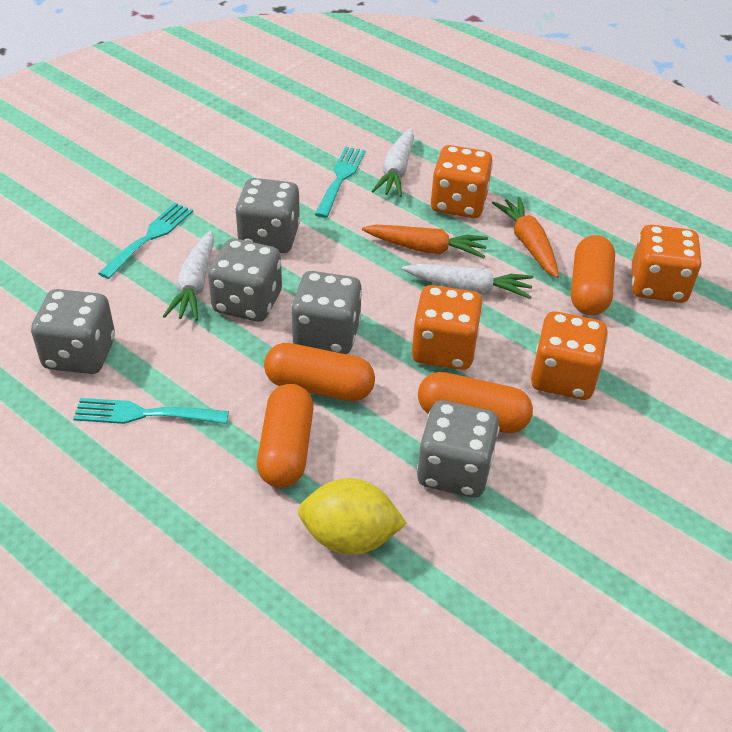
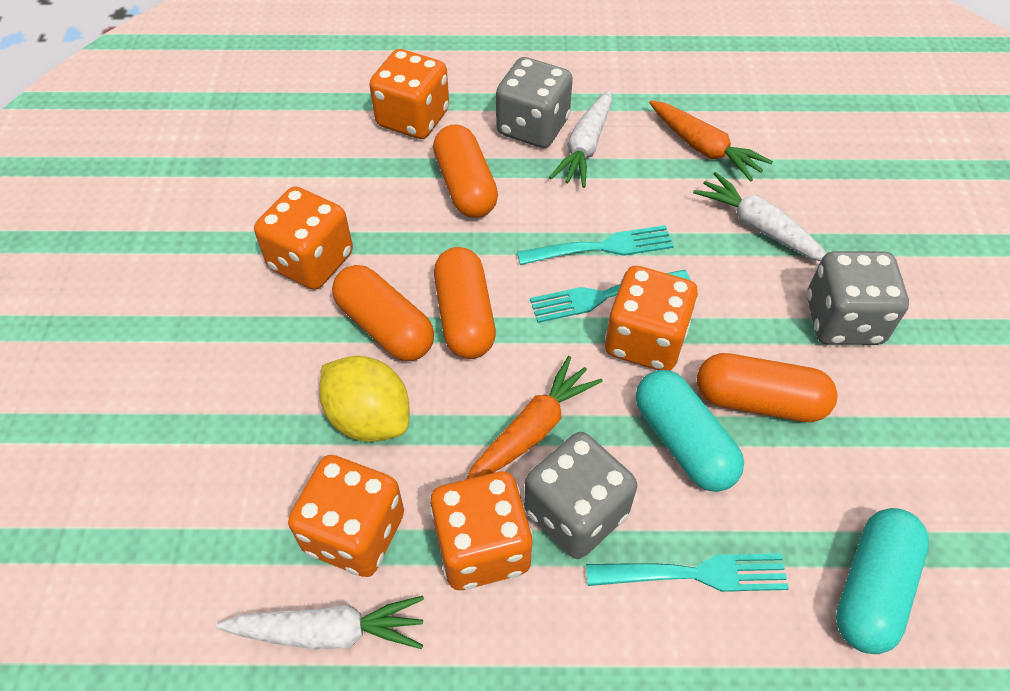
grey dice: 5 -> 3
orange dice: 4 -> 5
turquoise capsule: 0 -> 2

